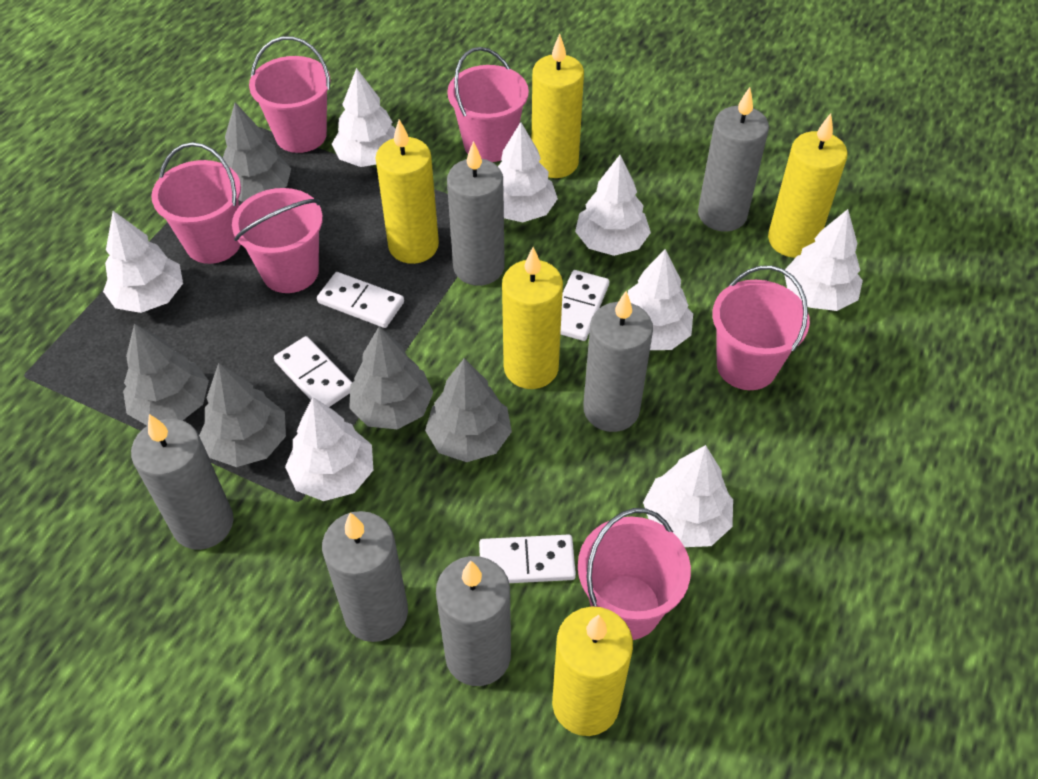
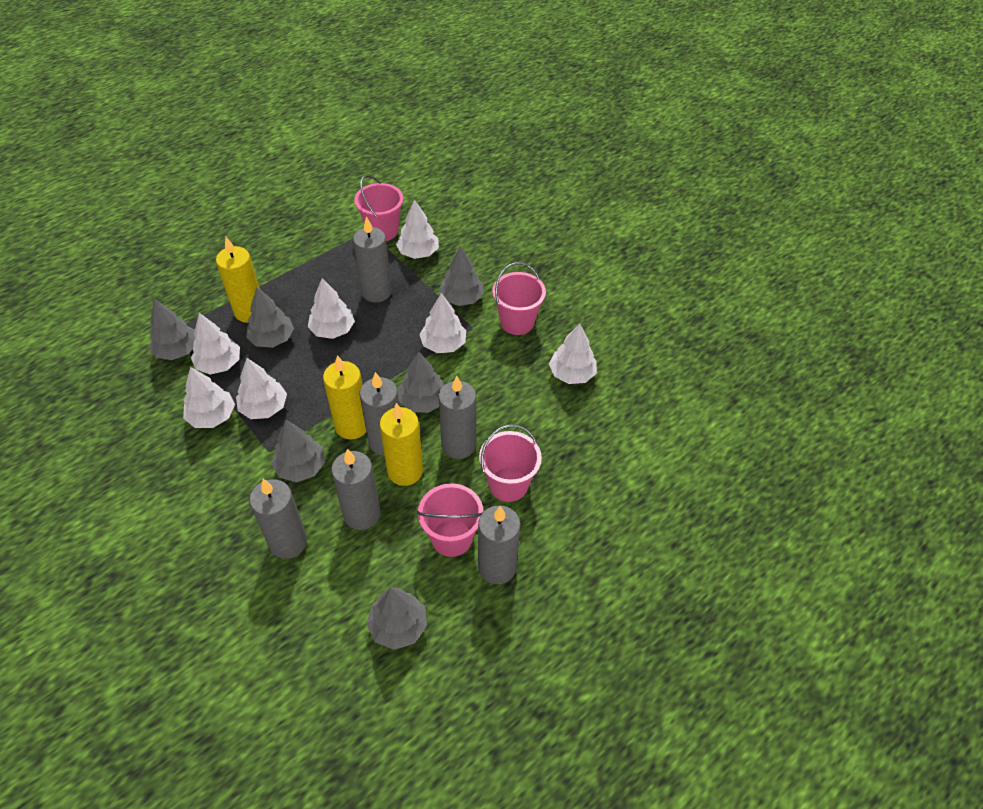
grey tree: 5 -> 6
pink bucket: 6 -> 4
white domino: 4 -> 0
white tree: 8 -> 7
yellow candle: 5 -> 3

